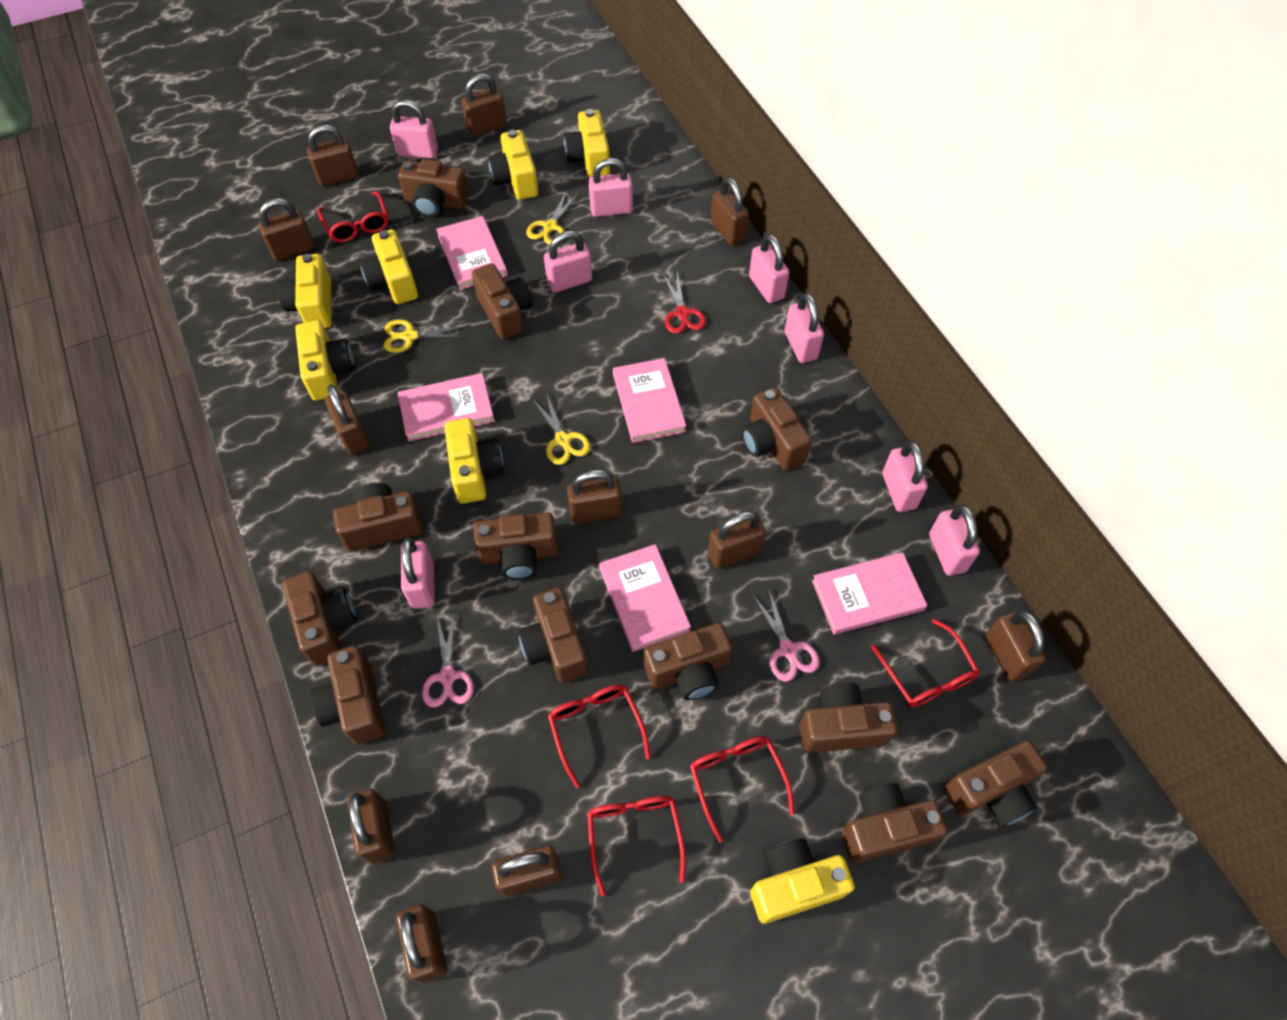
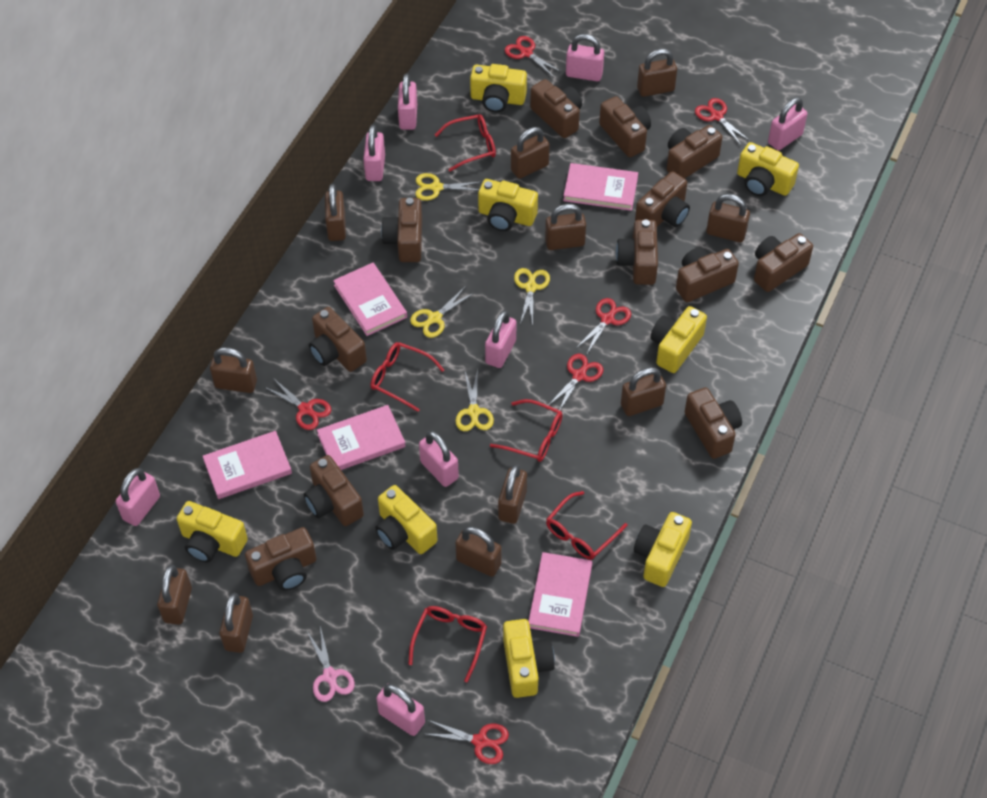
pink scissors: 2 -> 1
red scissors: 1 -> 6
yellow camera: 7 -> 8
yellow scissors: 3 -> 4

